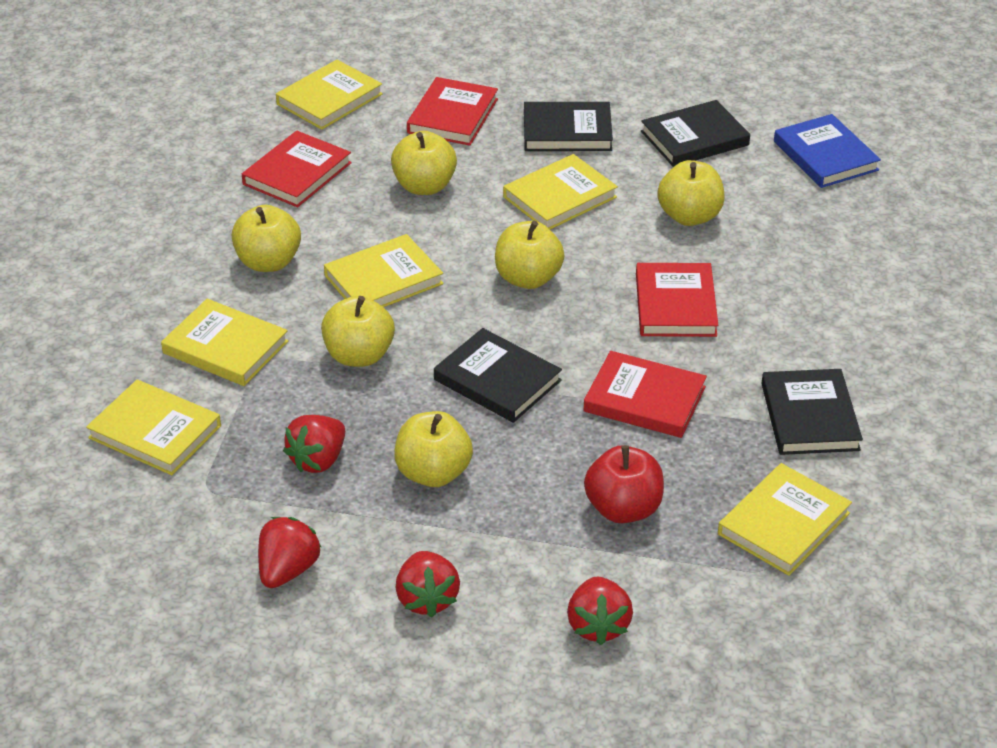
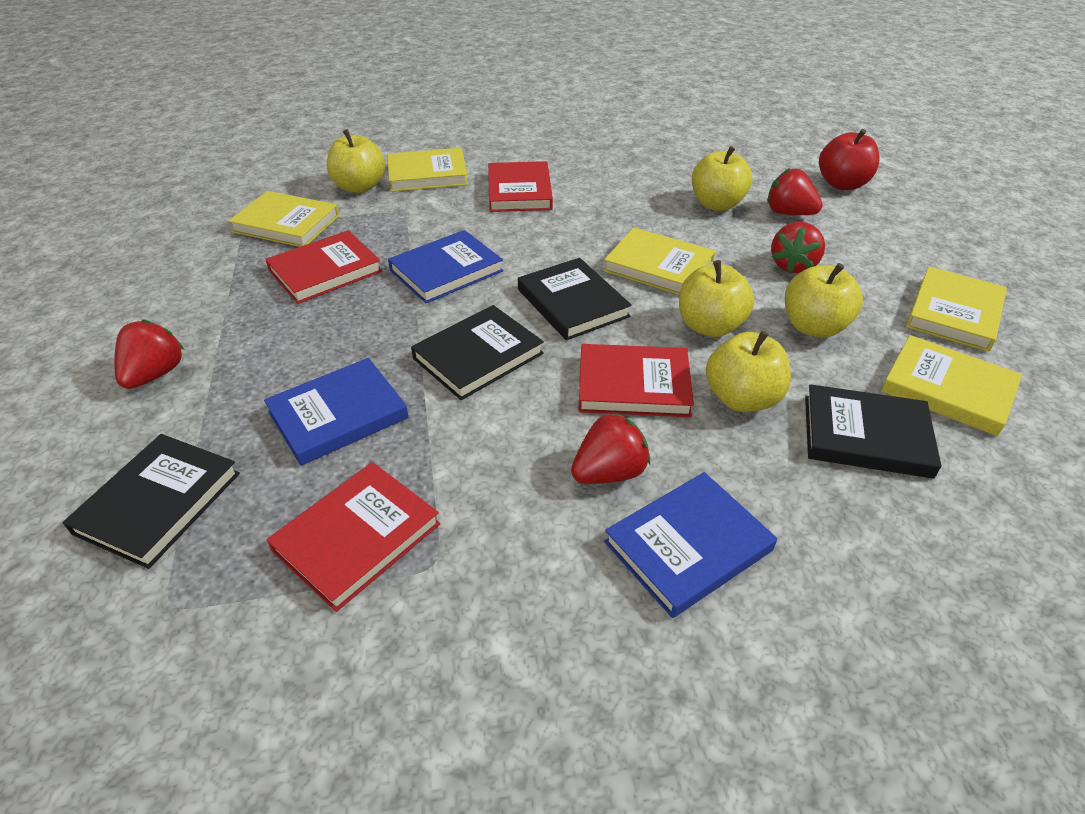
blue book: 1 -> 3
yellow apple: 6 -> 5
yellow book: 6 -> 5

